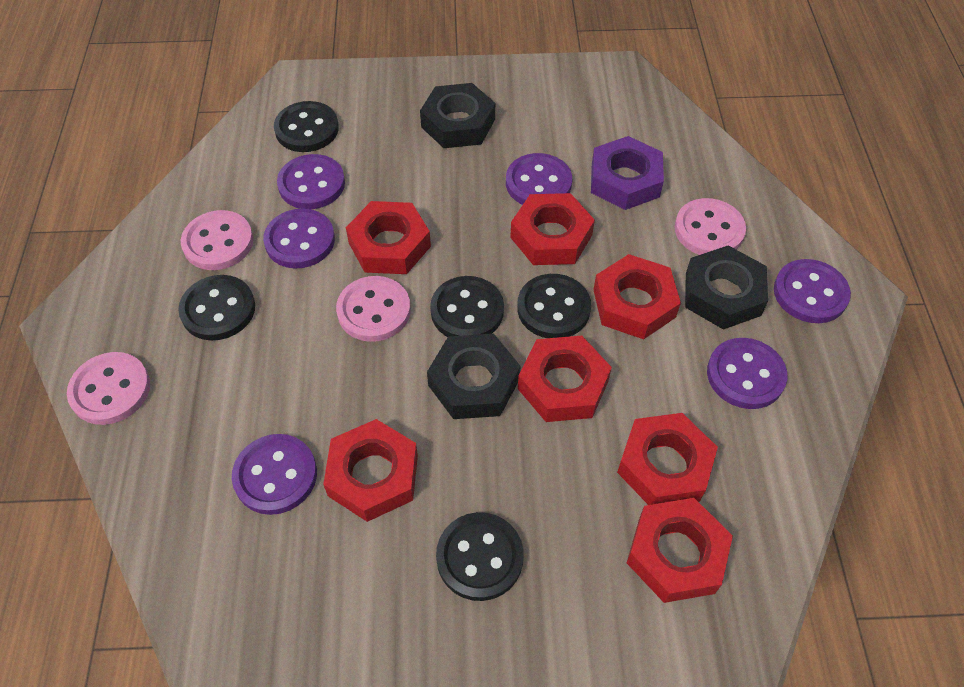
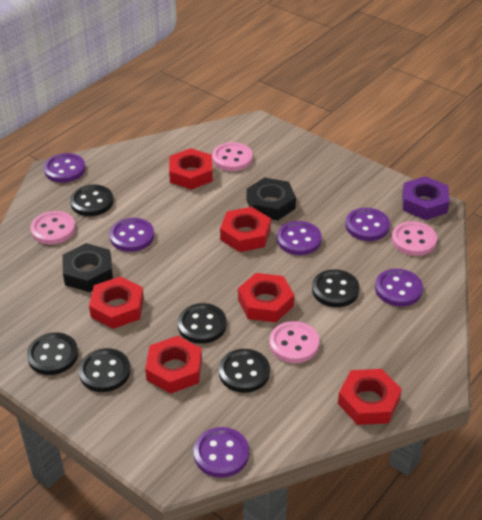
black button: 5 -> 6
black nut: 3 -> 2
red nut: 7 -> 6

